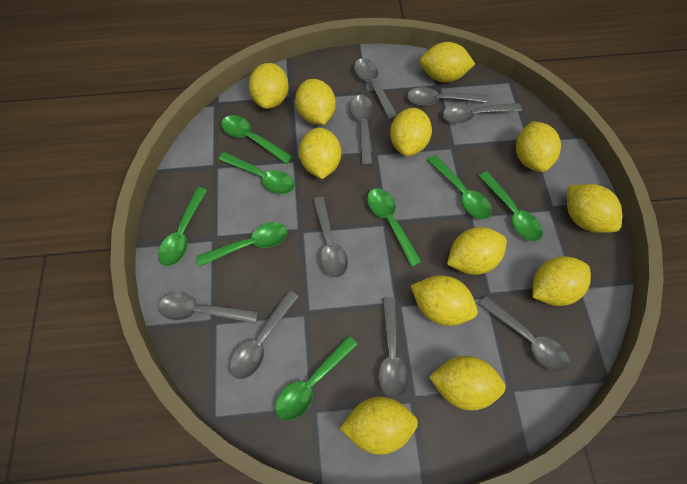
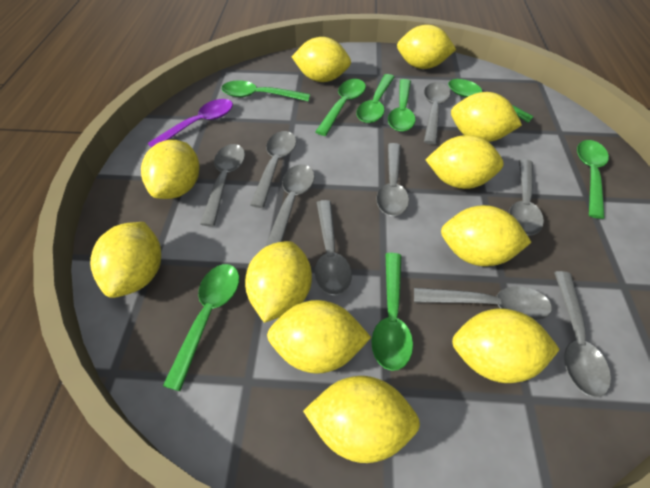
purple spoon: 0 -> 1
yellow lemon: 12 -> 11

